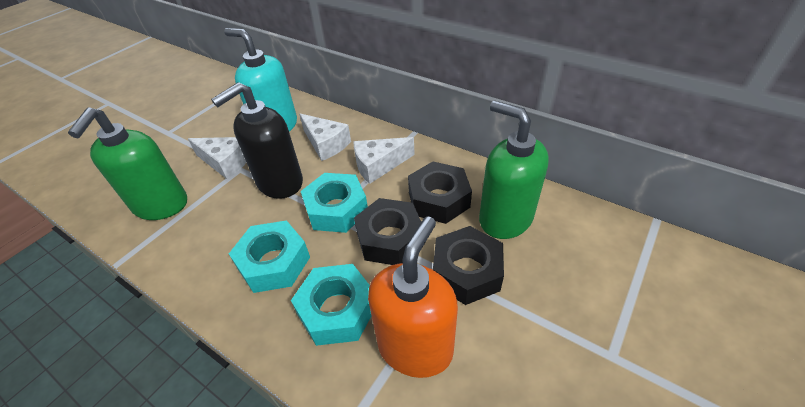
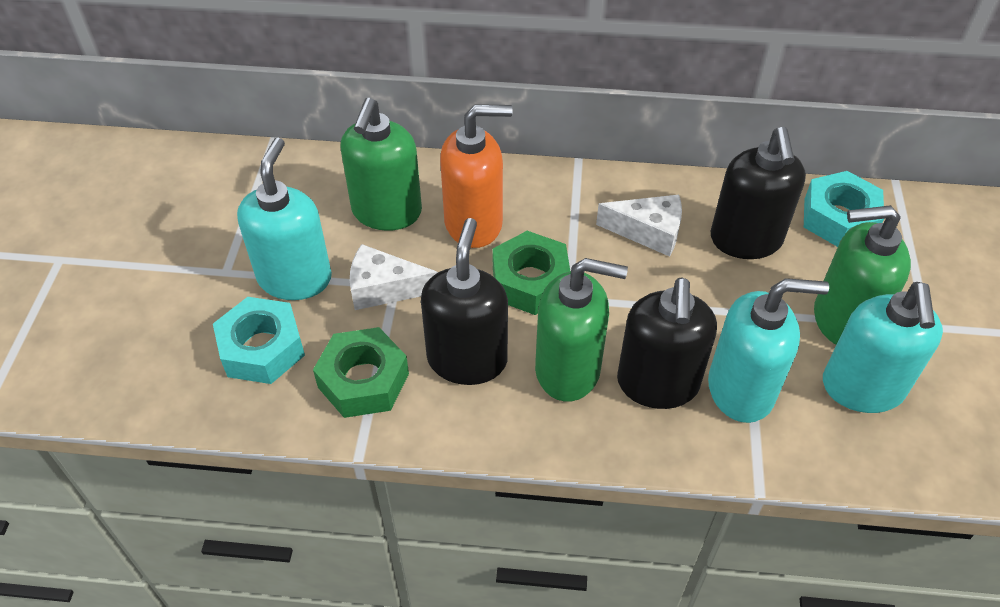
black nut: 3 -> 0
black soap dispenser: 1 -> 3
green nut: 0 -> 2
green soap dispenser: 2 -> 3
turquoise nut: 3 -> 2
turquoise soap dispenser: 1 -> 3
white cheese: 3 -> 2

